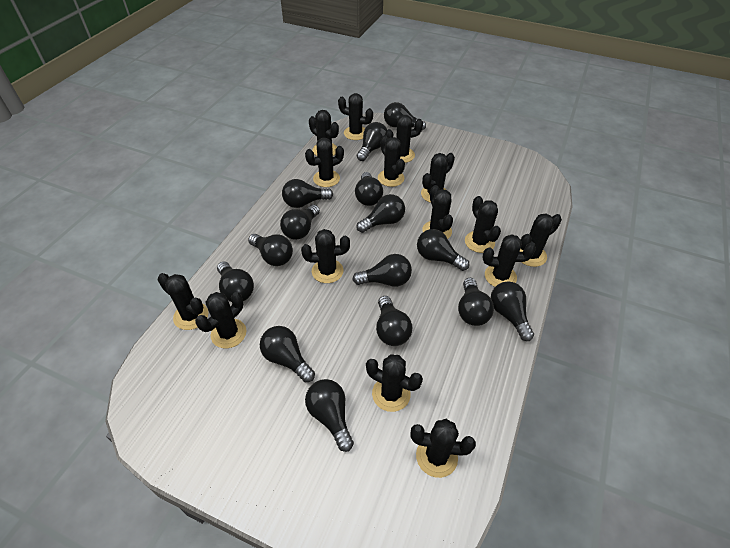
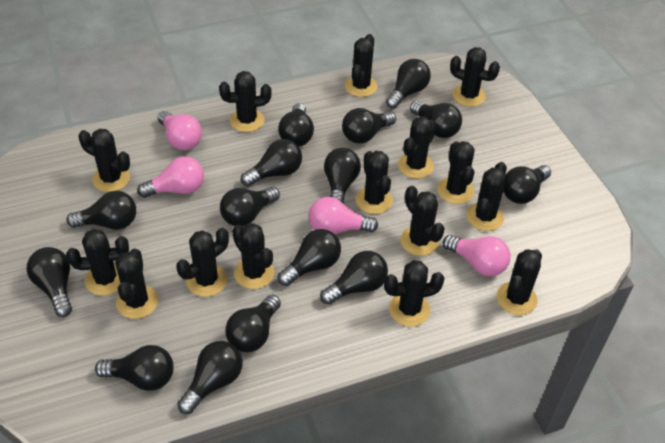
pink light bulb: 0 -> 4

